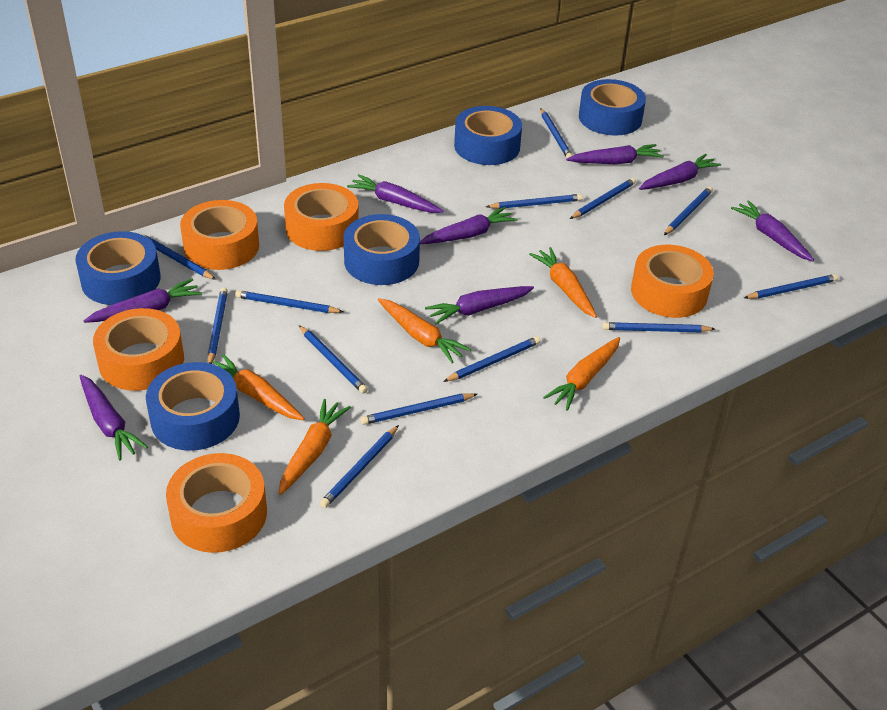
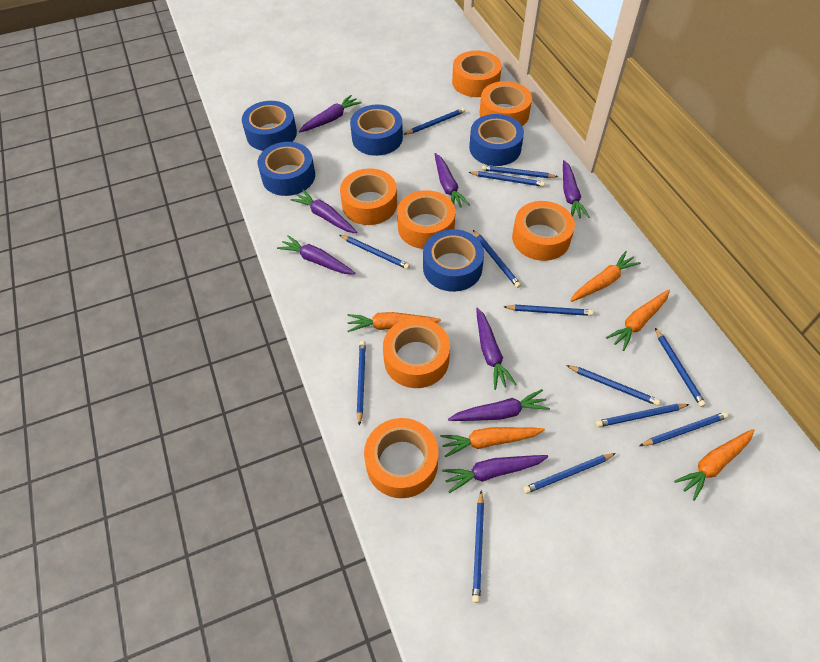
orange tape: 5 -> 7

